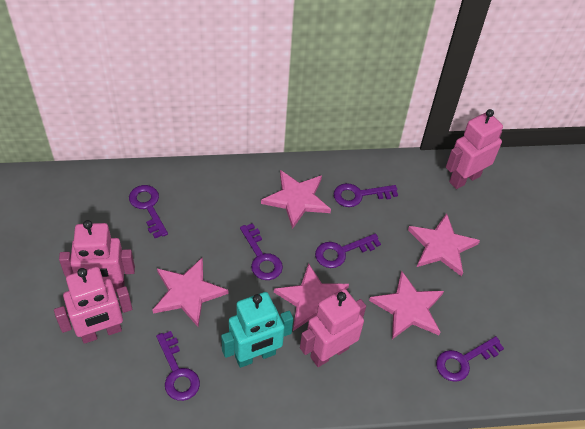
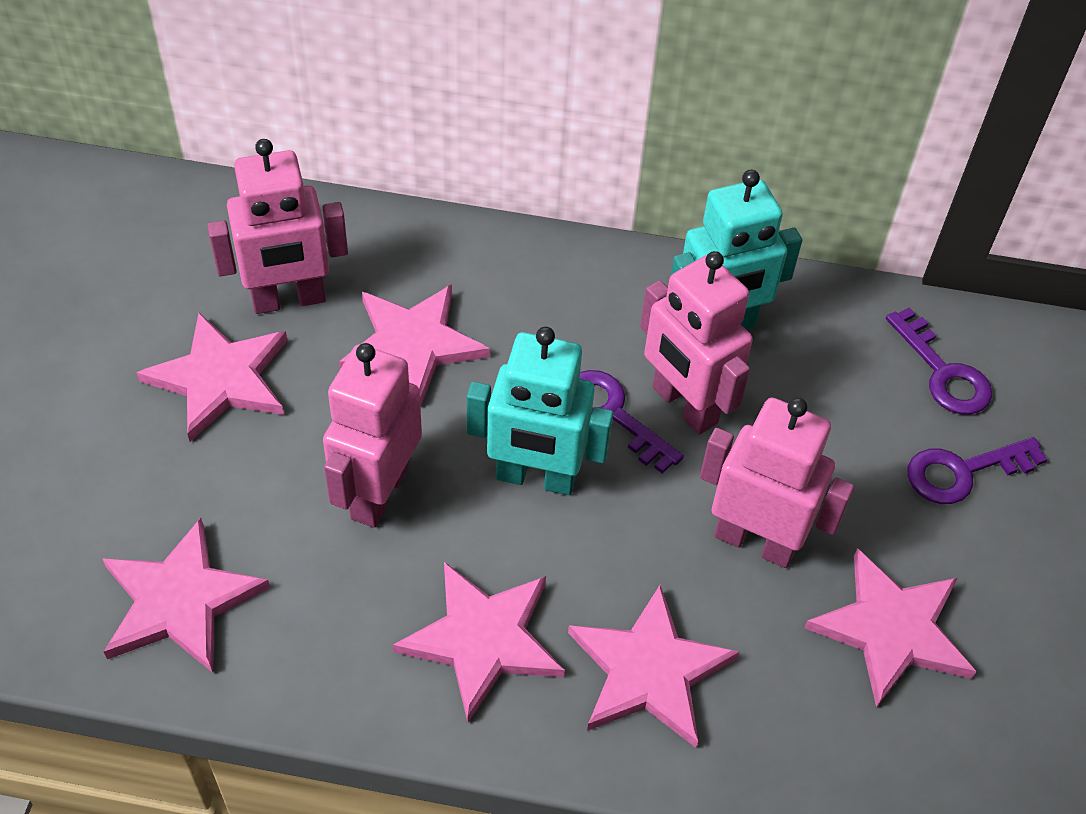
pink star: 5 -> 6
purple key: 6 -> 3
turquoise robot: 1 -> 2

